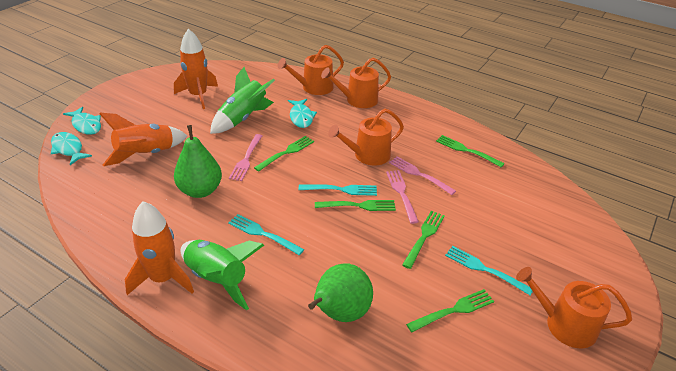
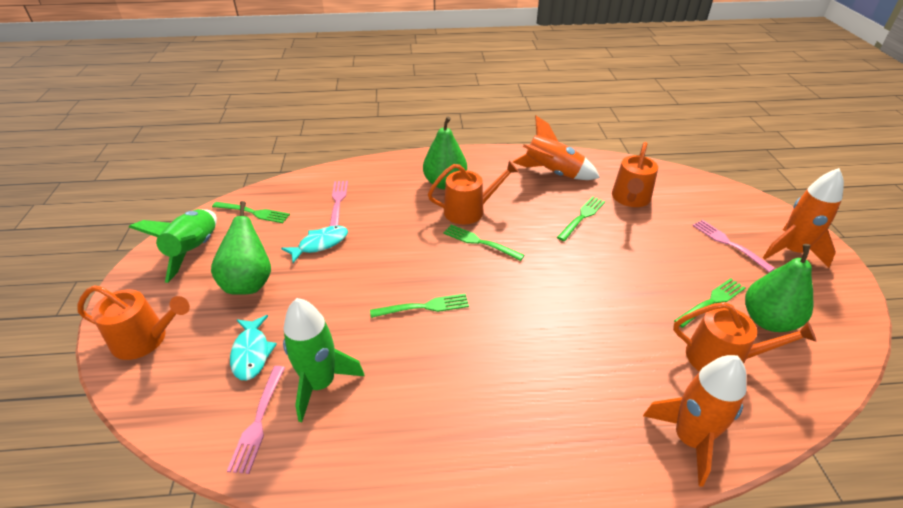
green pear: 2 -> 3
turquoise fish: 3 -> 2
turquoise fork: 3 -> 0

